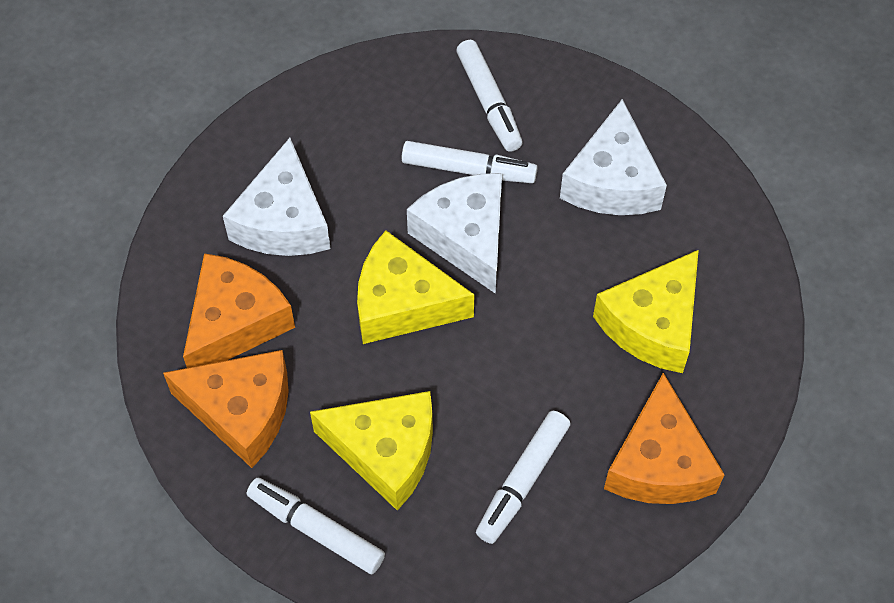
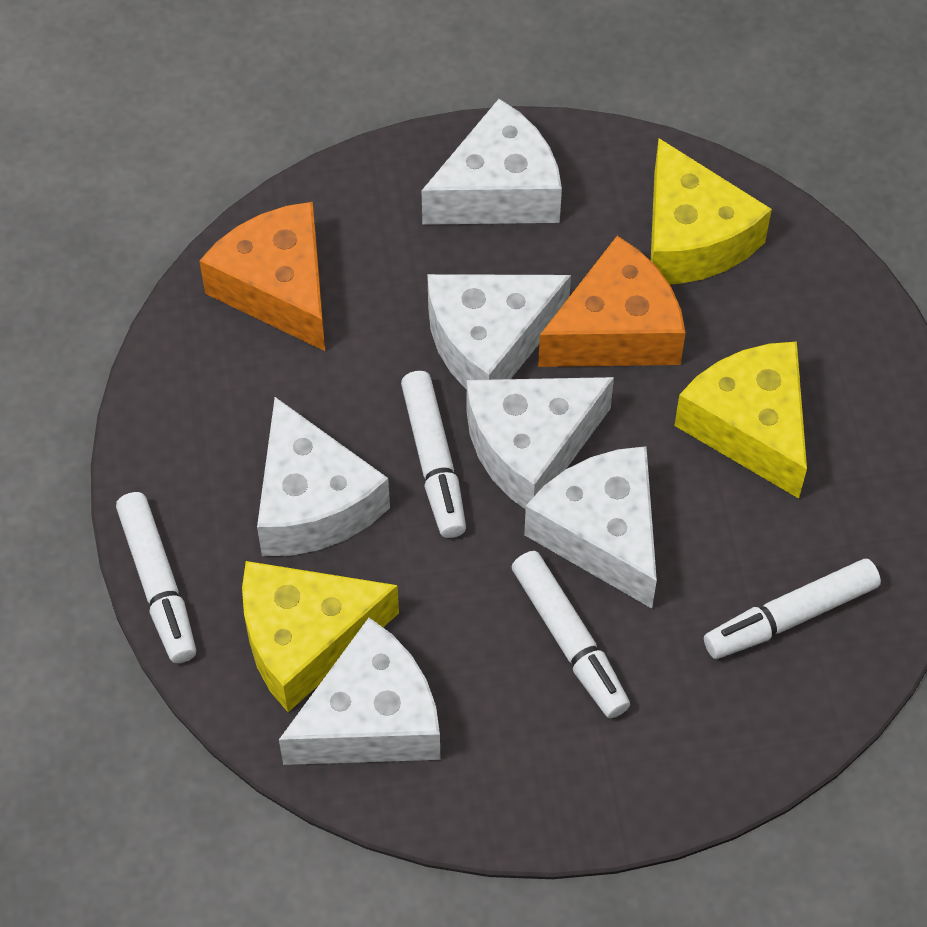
orange cheese: 3 -> 2
white cheese: 3 -> 6

